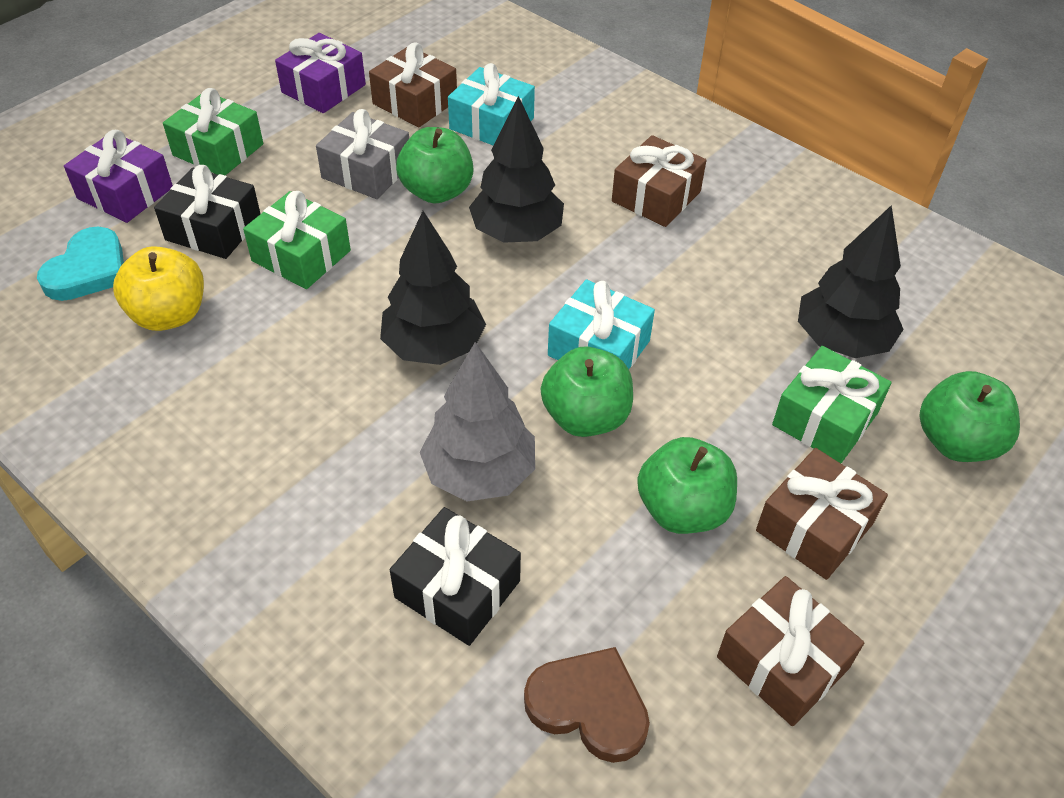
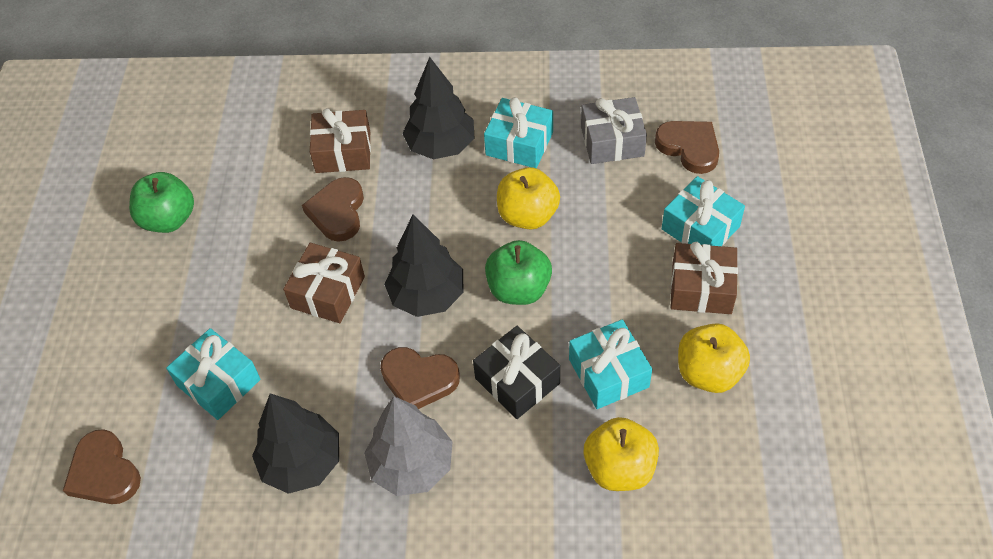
black gift: 2 -> 1
brown gift: 4 -> 3
brown heart: 1 -> 4
green apple: 4 -> 2
green gift: 3 -> 0
purple gift: 2 -> 0
turquoise gift: 2 -> 4
turquoise heart: 1 -> 0
yellow apple: 1 -> 3

